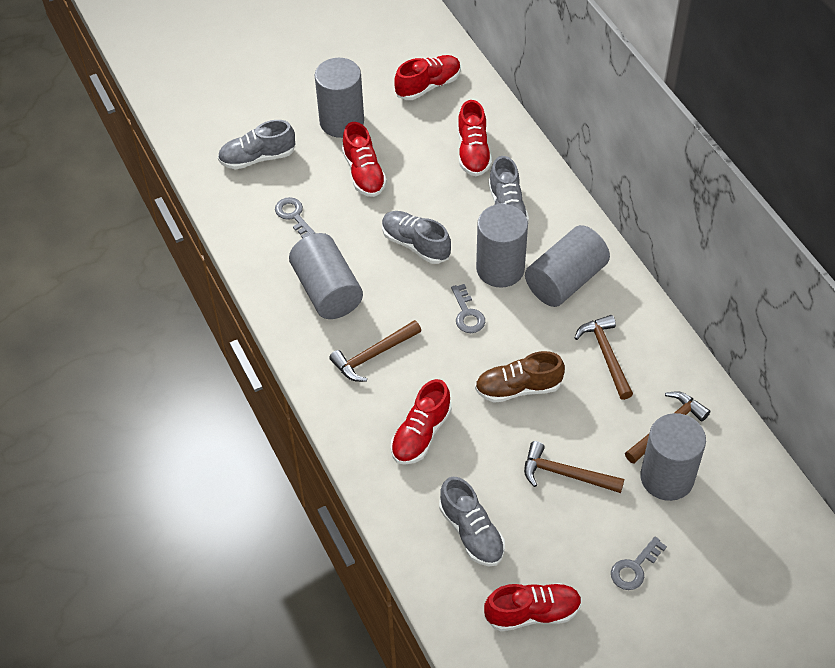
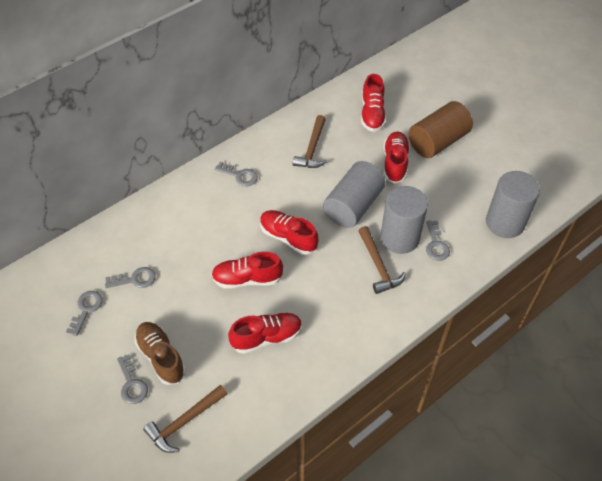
brown cylinder: 0 -> 1
brown hammer: 4 -> 3
grey cylinder: 5 -> 3
grey key: 3 -> 5
grey shoe: 4 -> 0

